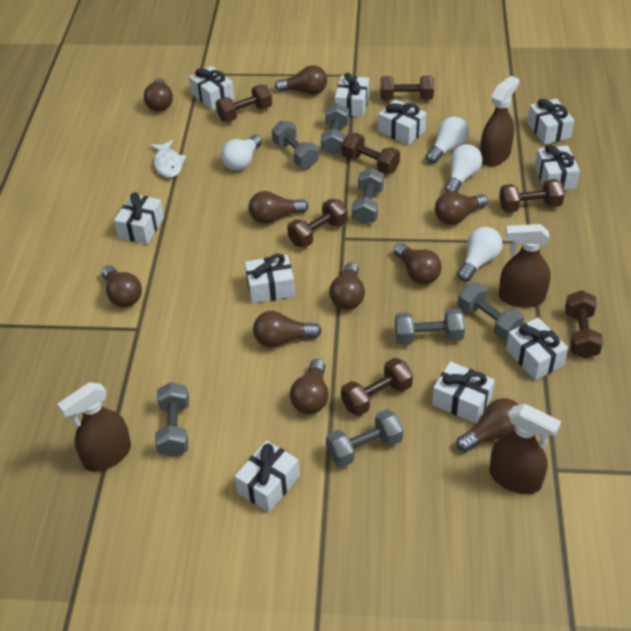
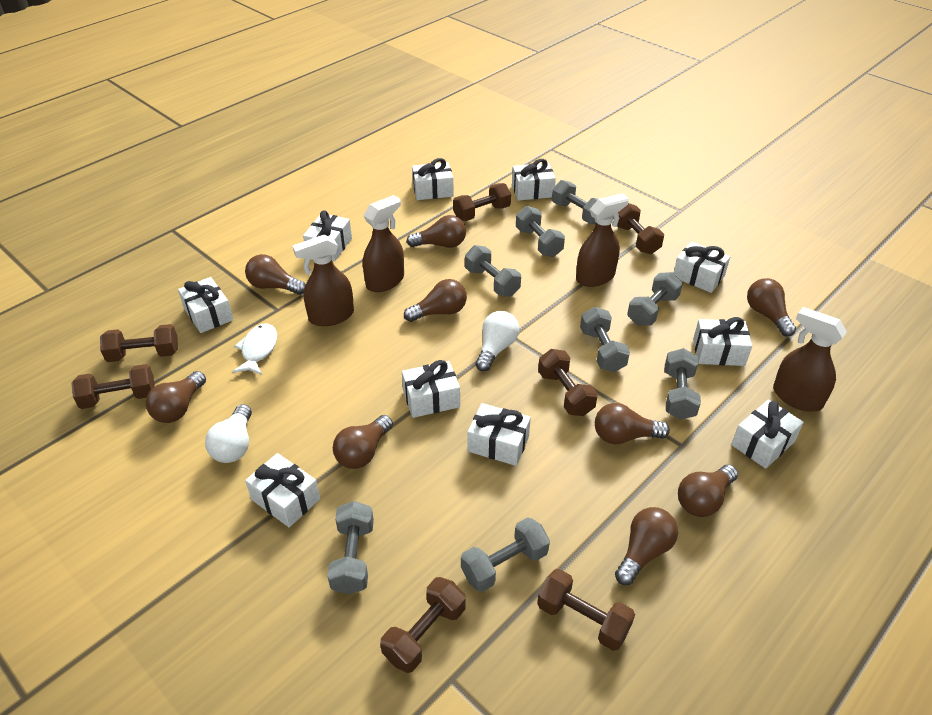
brown light bulb: 10 -> 9
grey dumbbell: 7 -> 8
white light bulb: 4 -> 2

